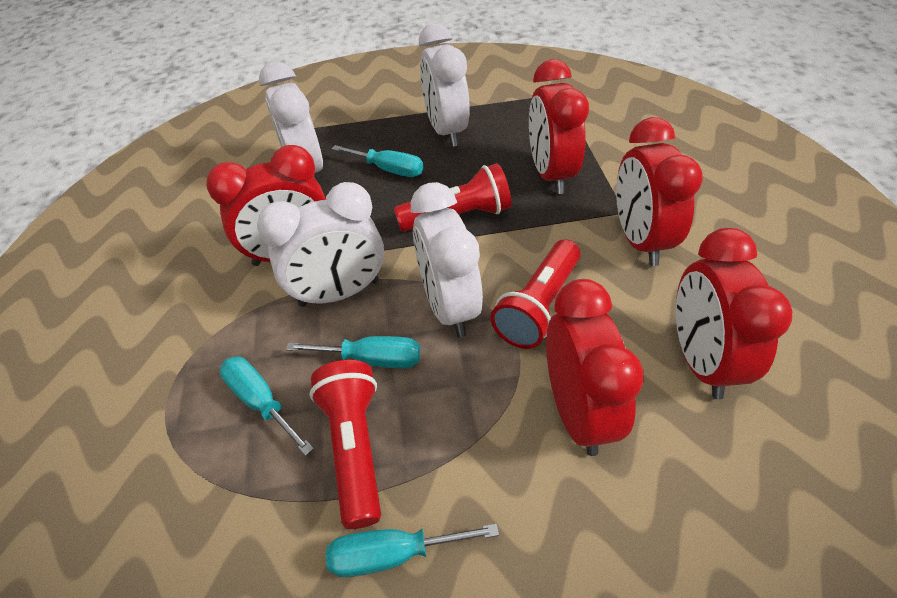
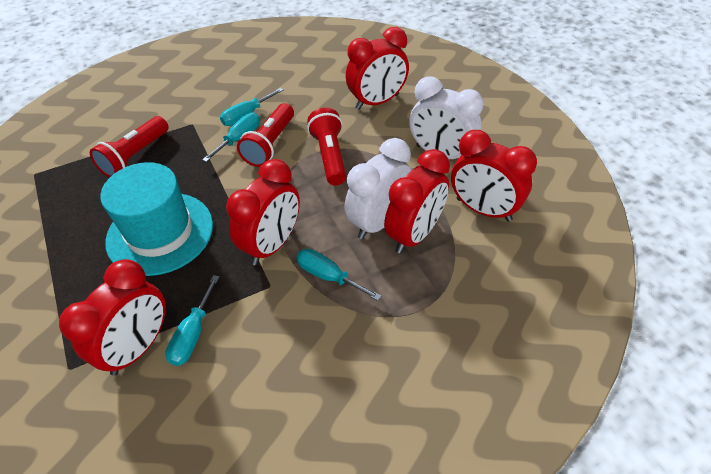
turquoise hat: 0 -> 1
white clock: 4 -> 2

